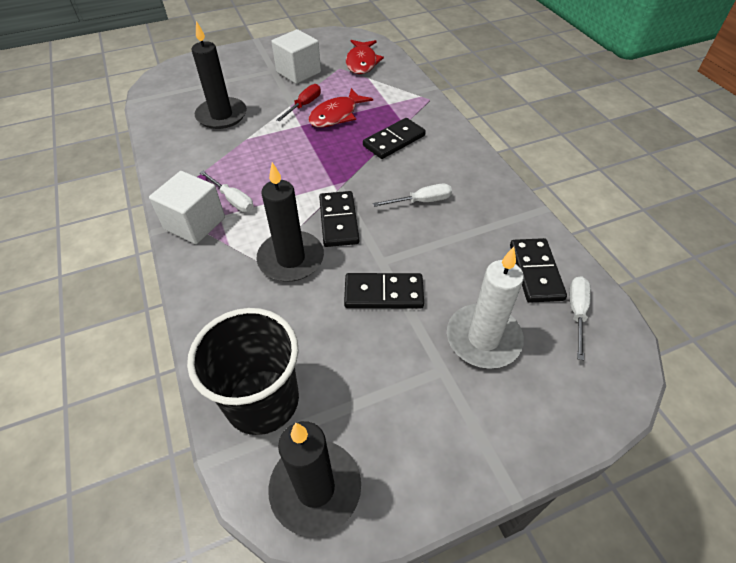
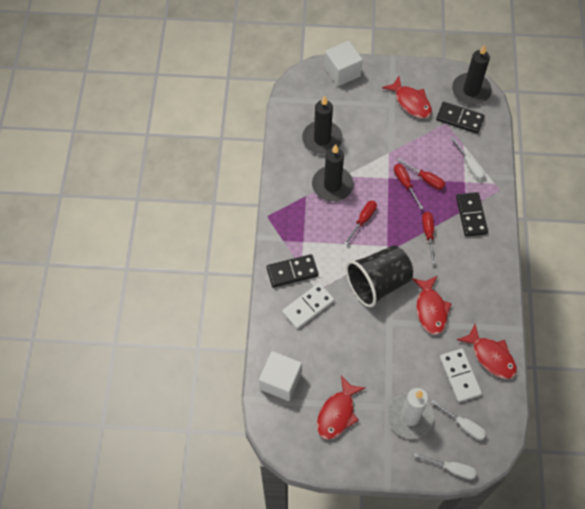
black domino: 4 -> 3
red fish: 2 -> 4
red screwdriver: 1 -> 4
white domino: 0 -> 2

